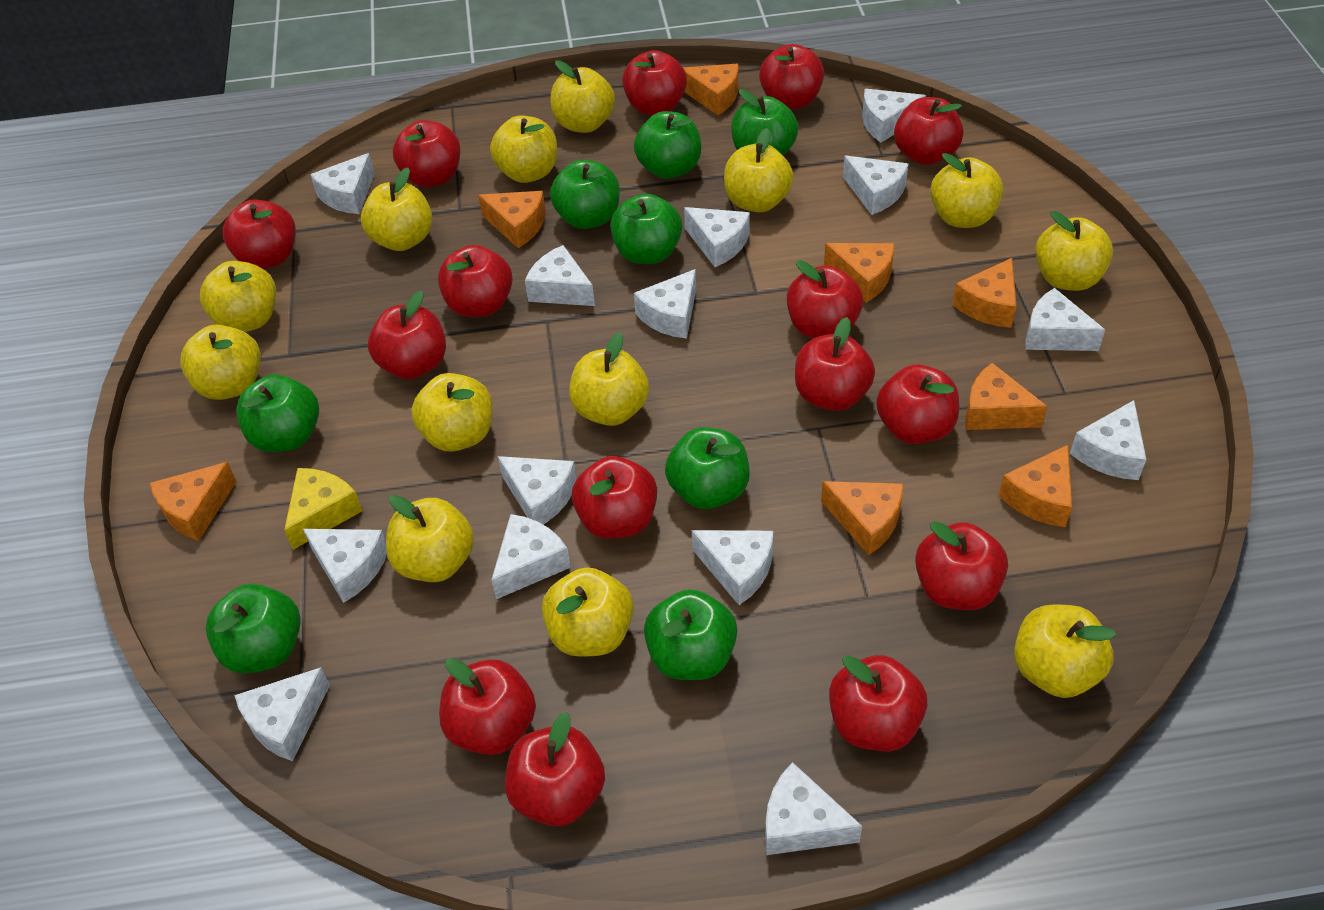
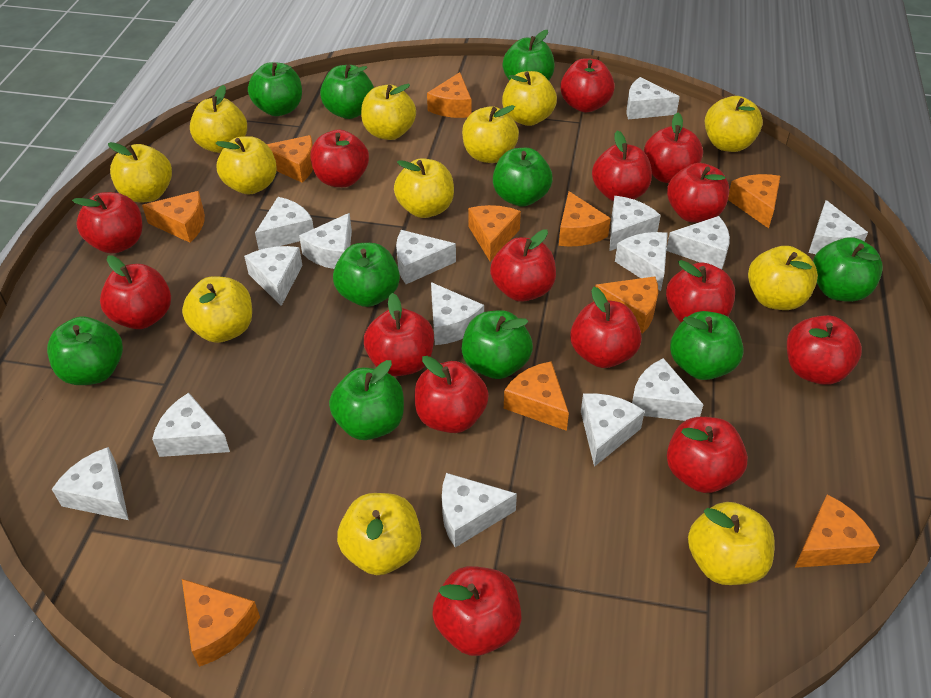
green apple: 8 -> 10
orange cheese: 8 -> 10
white cheese: 14 -> 15
yellow apple: 13 -> 12
yellow cheese: 1 -> 0

